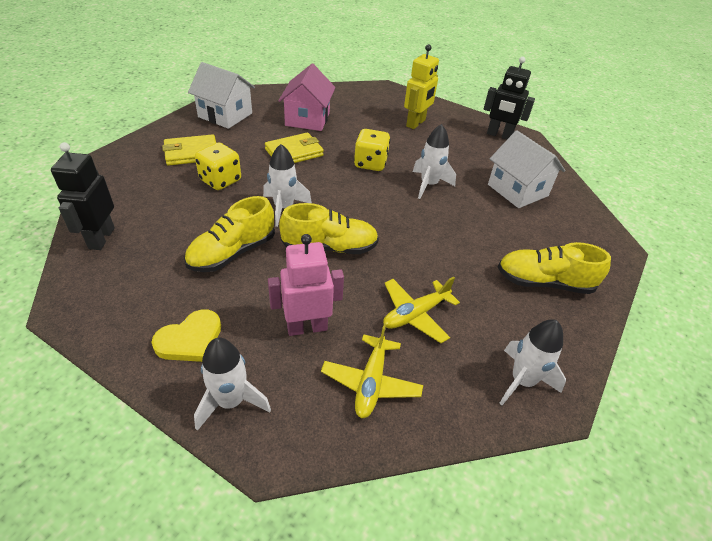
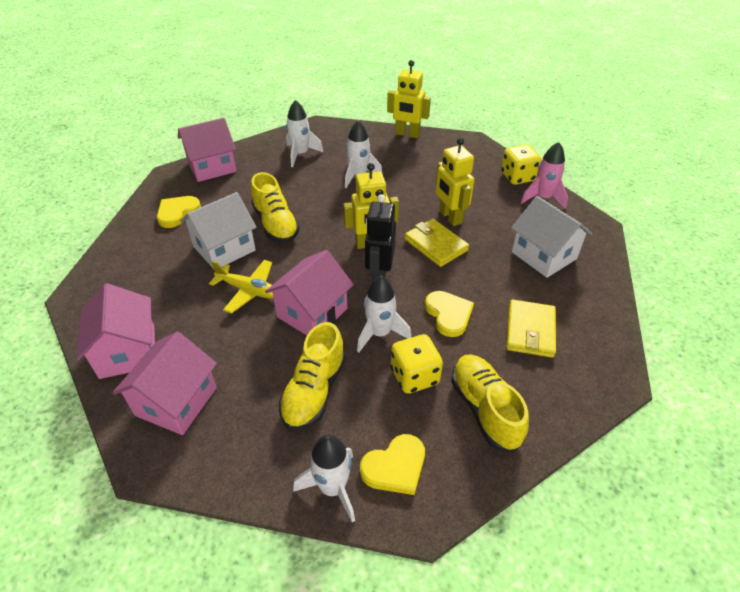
black robot: 2 -> 1
pink house: 1 -> 4
pink robot: 1 -> 0
pink rocket: 0 -> 1
yellow heart: 1 -> 3
yellow plane: 2 -> 1
yellow robot: 1 -> 3

